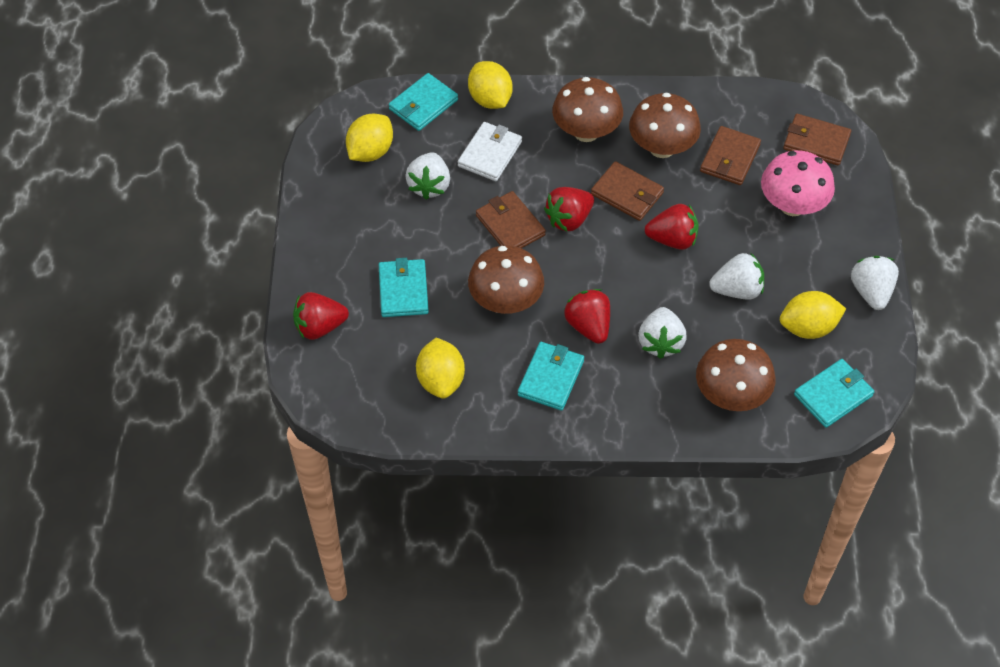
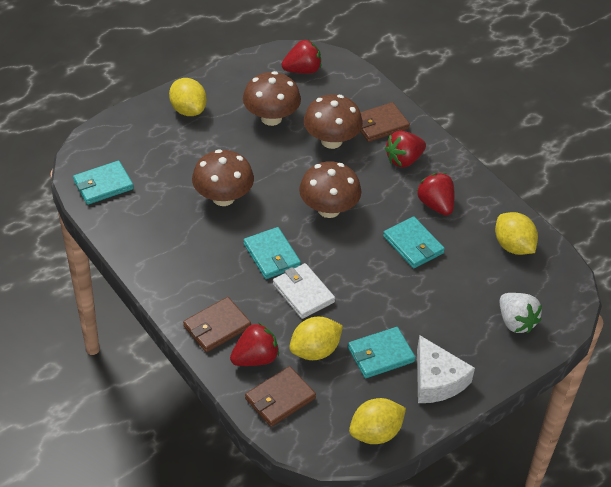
brown wallet: 4 -> 3
pink mushroom: 1 -> 0
white cheese: 0 -> 1
white strawberry: 4 -> 1

